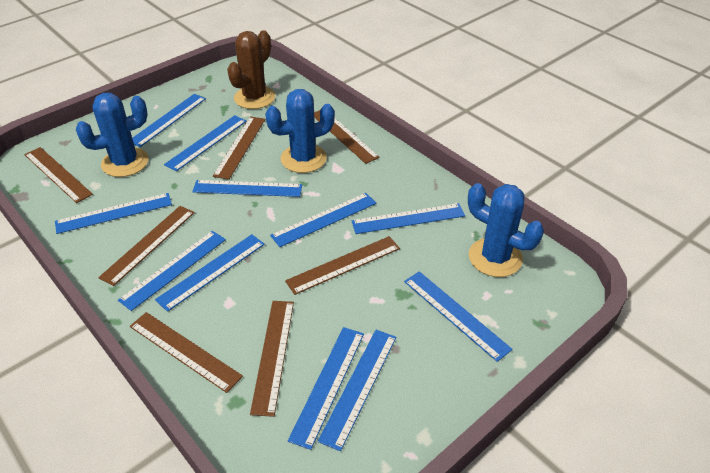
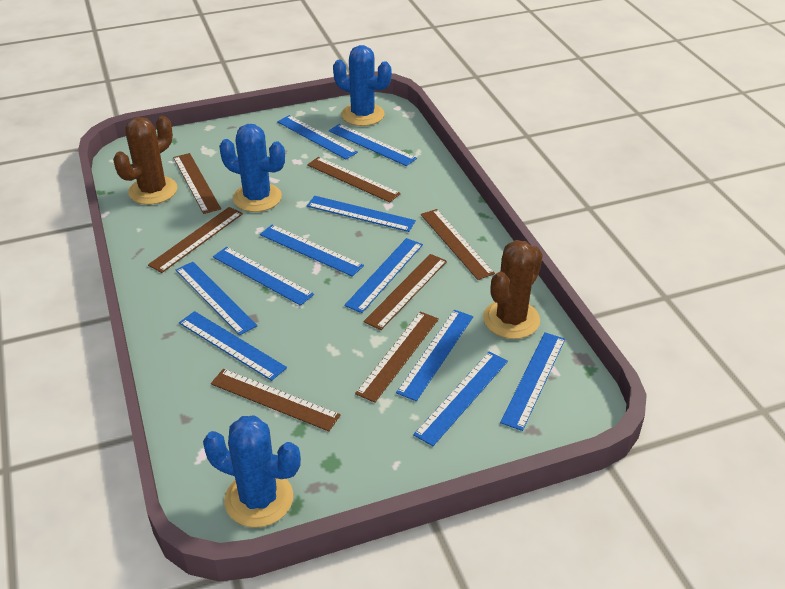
brown cactus: 1 -> 2

